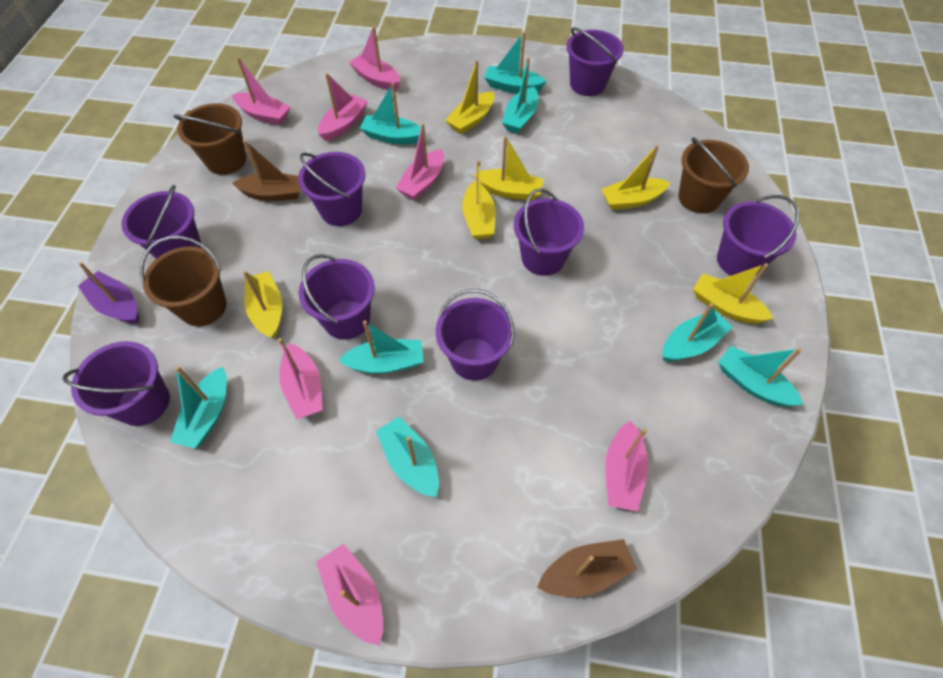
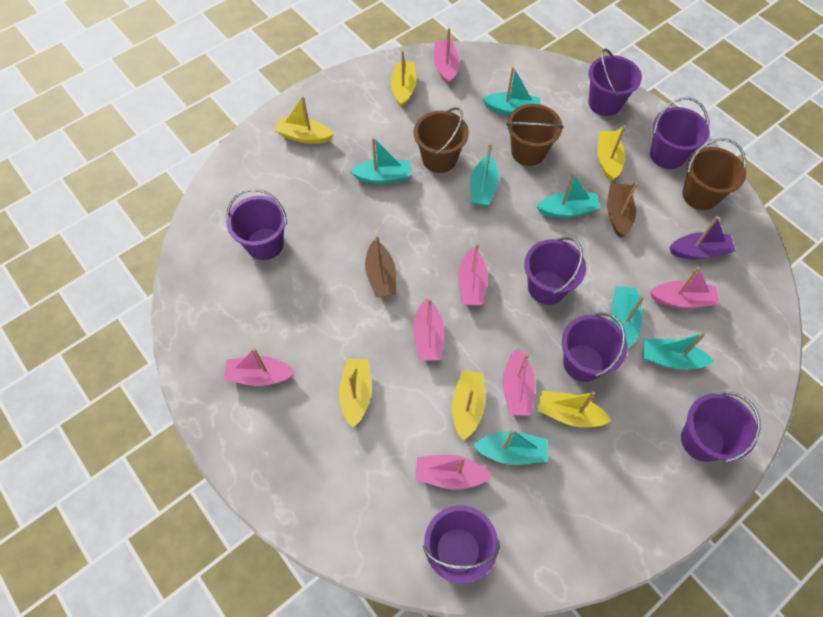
purple bucket: 8 -> 7
turquoise boat: 8 -> 7

